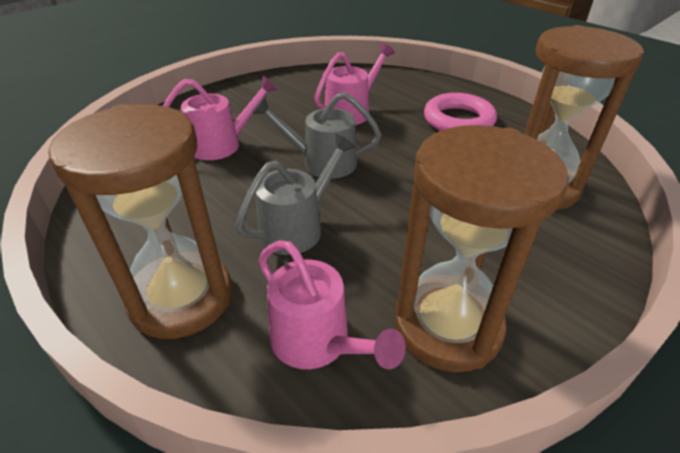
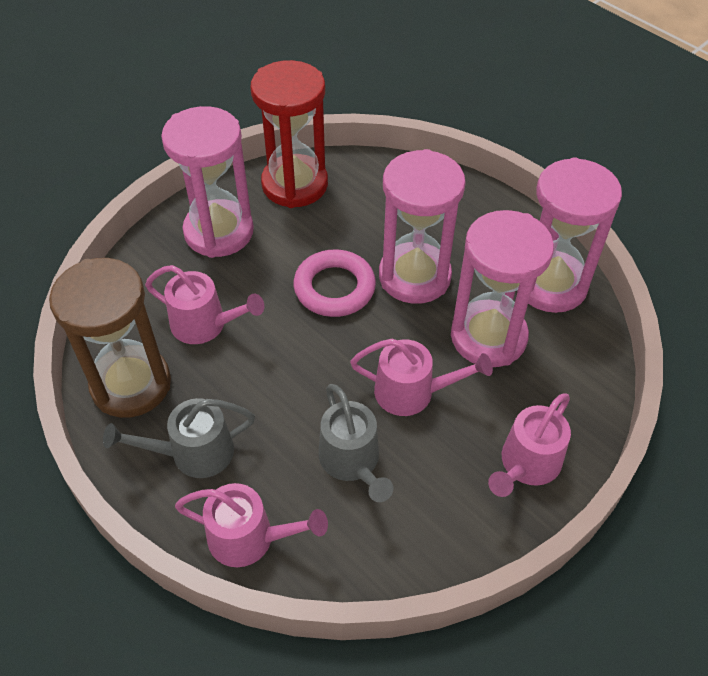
brown hourglass: 3 -> 1
pink hourglass: 0 -> 4
pink watering can: 3 -> 4
red hourglass: 0 -> 1

